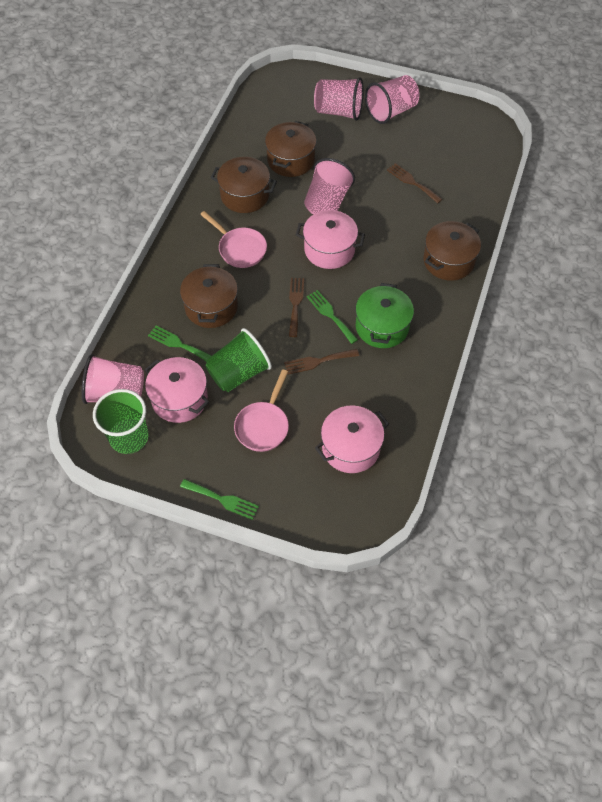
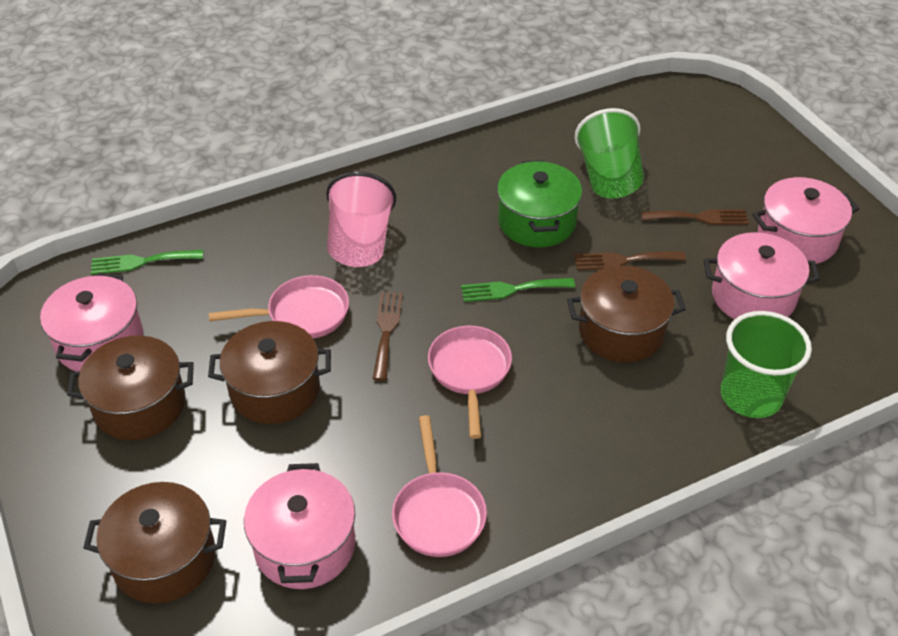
green fork: 3 -> 2
pink cup: 4 -> 1
pink pan: 2 -> 3
pink pot: 3 -> 4

